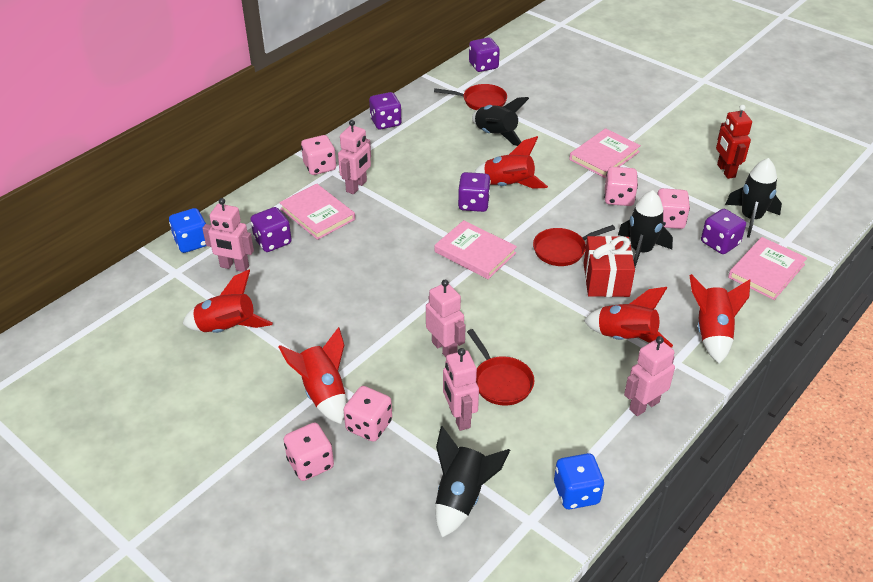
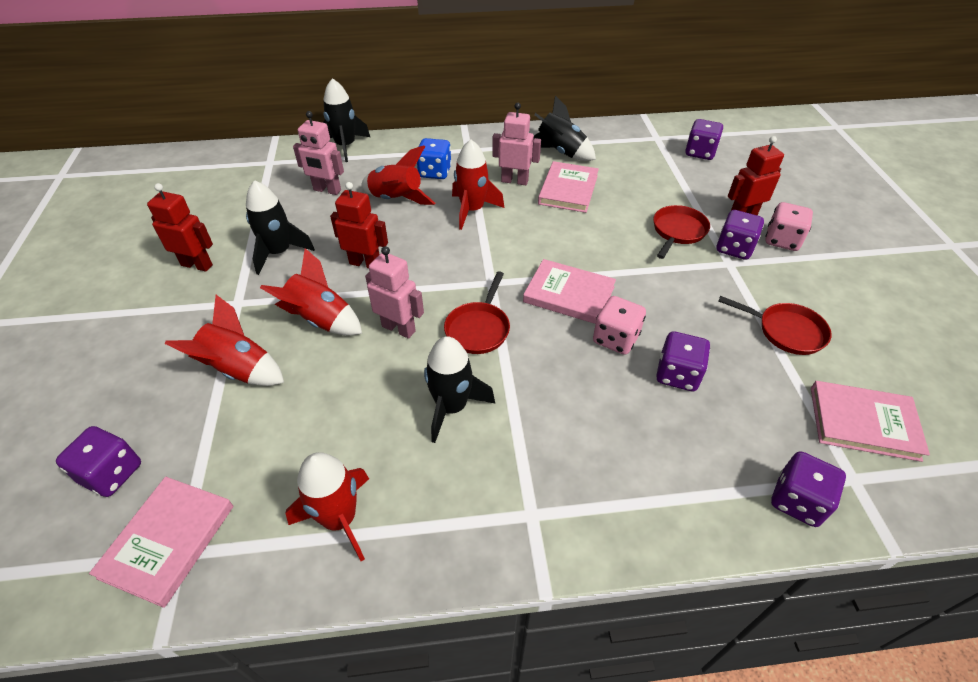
blue dice: 2 -> 1
pink dice: 5 -> 2
pink robot: 5 -> 3
red gift: 1 -> 0
red robot: 1 -> 3

